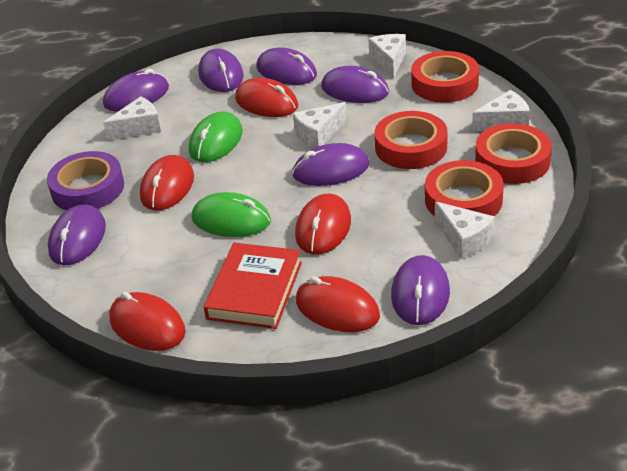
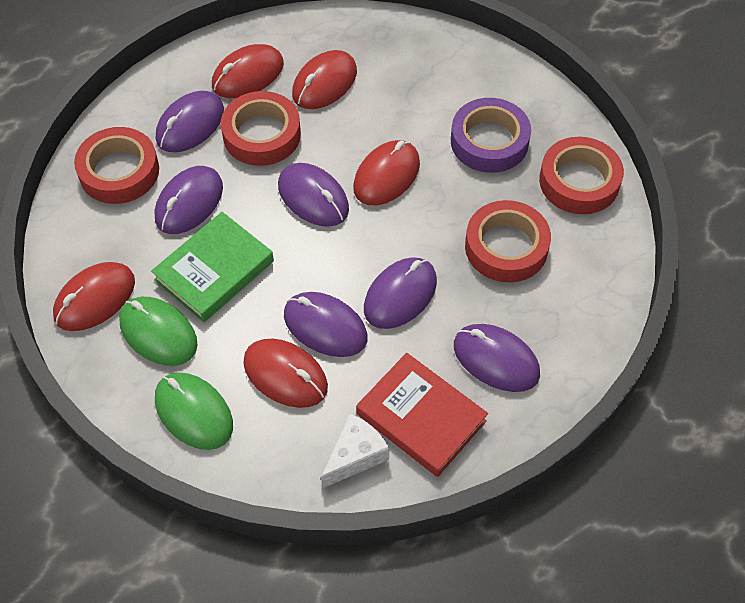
green book: 0 -> 1
purple mouse: 7 -> 6
white cheese: 5 -> 1

